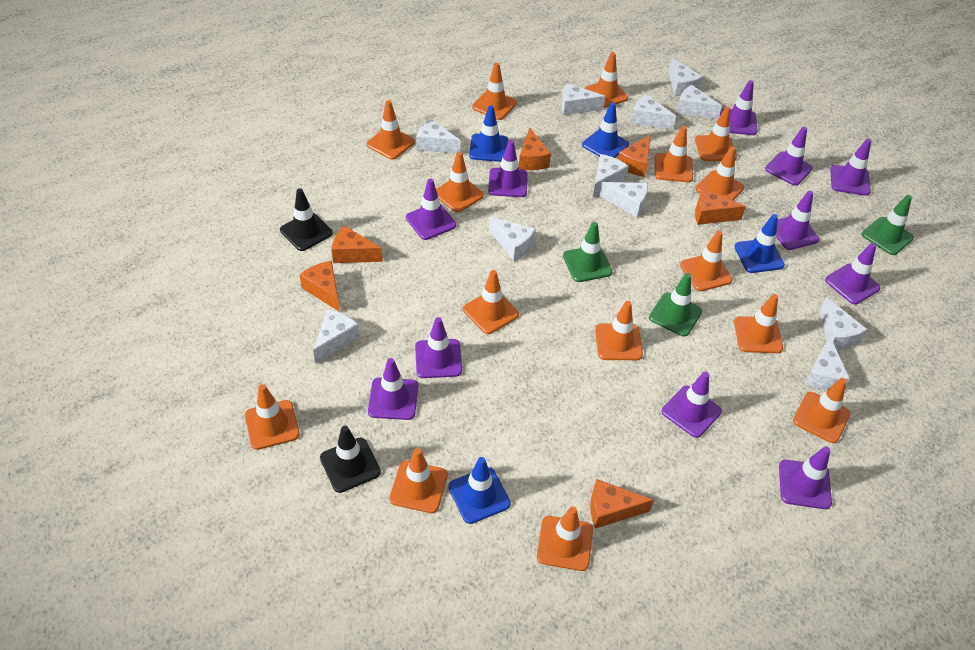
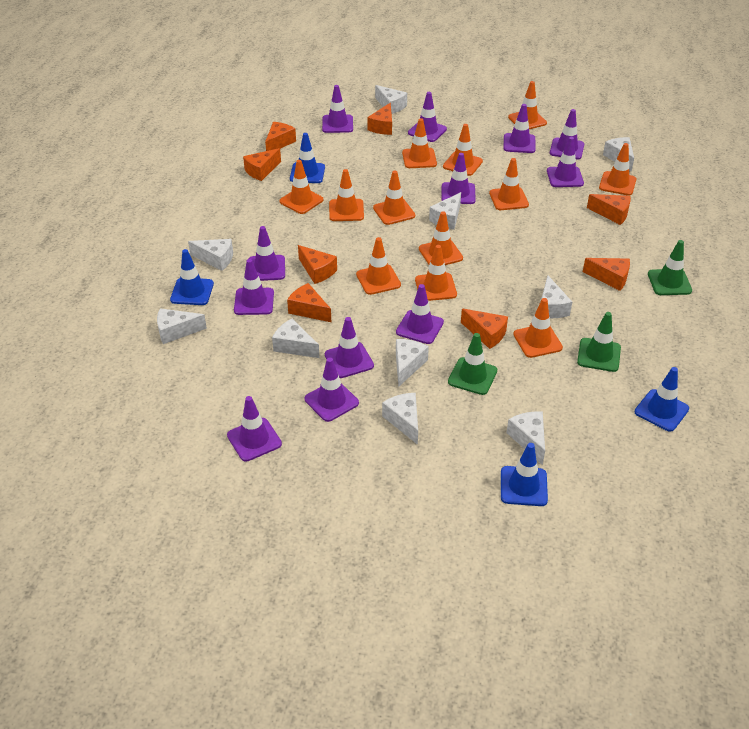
black traffic cone: 2 -> 0
orange cheese: 6 -> 8
orange traffic cone: 15 -> 12
purple traffic cone: 11 -> 12
white cheese: 11 -> 10

